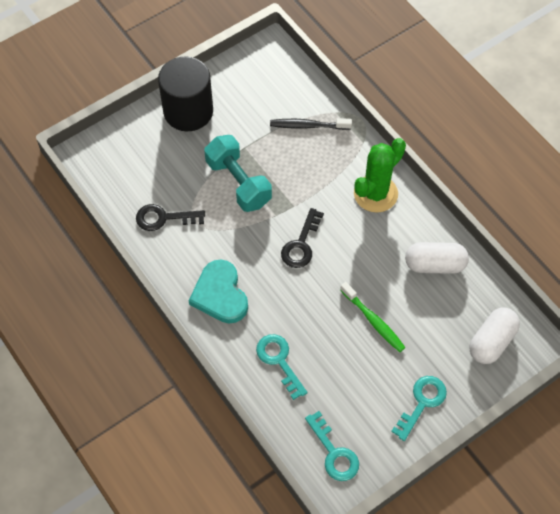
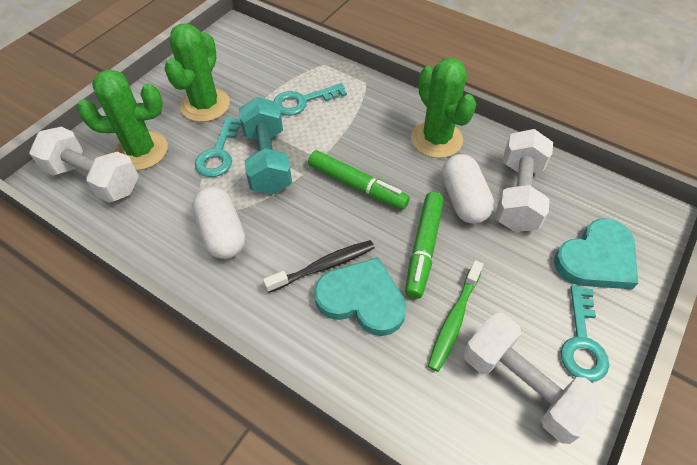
black cylinder: 1 -> 0
black key: 2 -> 0
green cactus: 1 -> 3
green marker: 0 -> 2
turquoise heart: 1 -> 2
white dumbbell: 0 -> 3

